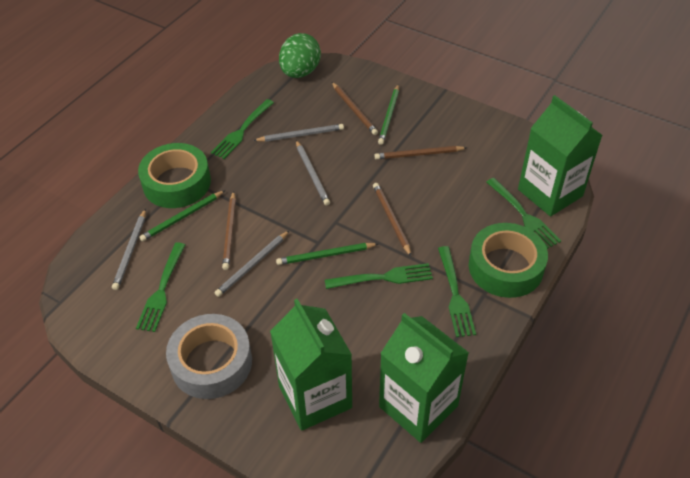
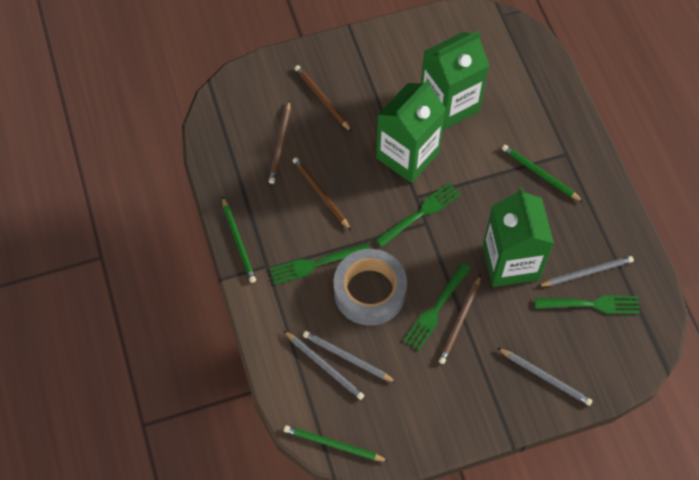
green egg: 1 -> 0
green fork: 5 -> 4
green tape: 2 -> 0

